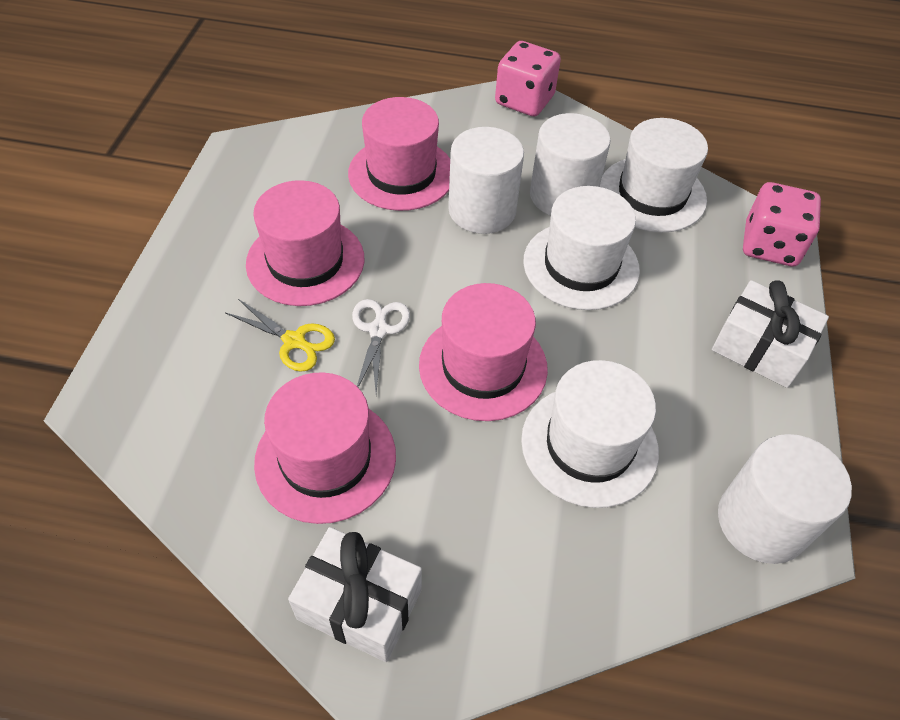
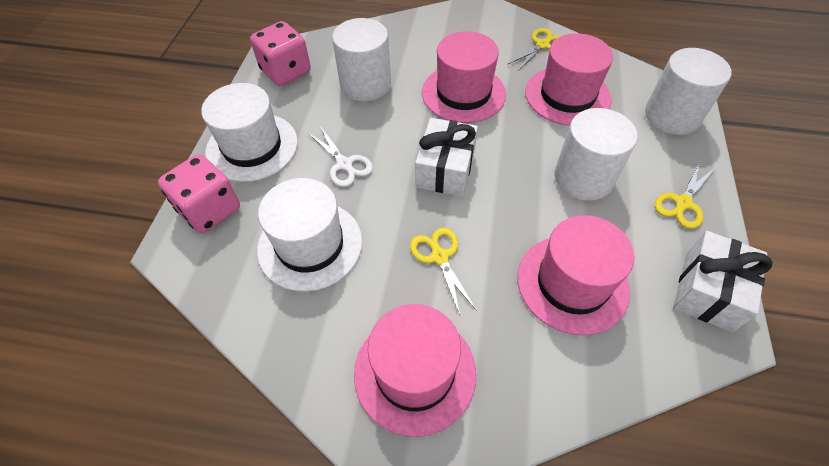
white hat: 3 -> 2
yellow scissors: 1 -> 3

